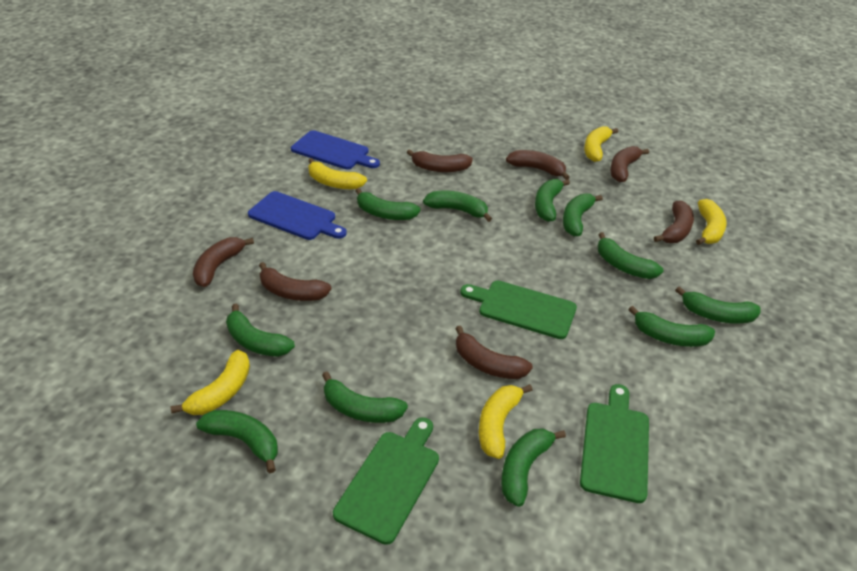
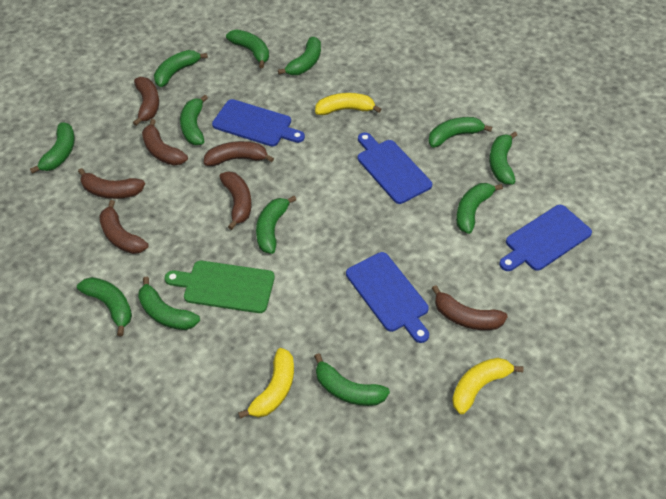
blue cutting board: 2 -> 4
green banana: 11 -> 12
green cutting board: 3 -> 1
yellow banana: 5 -> 3

